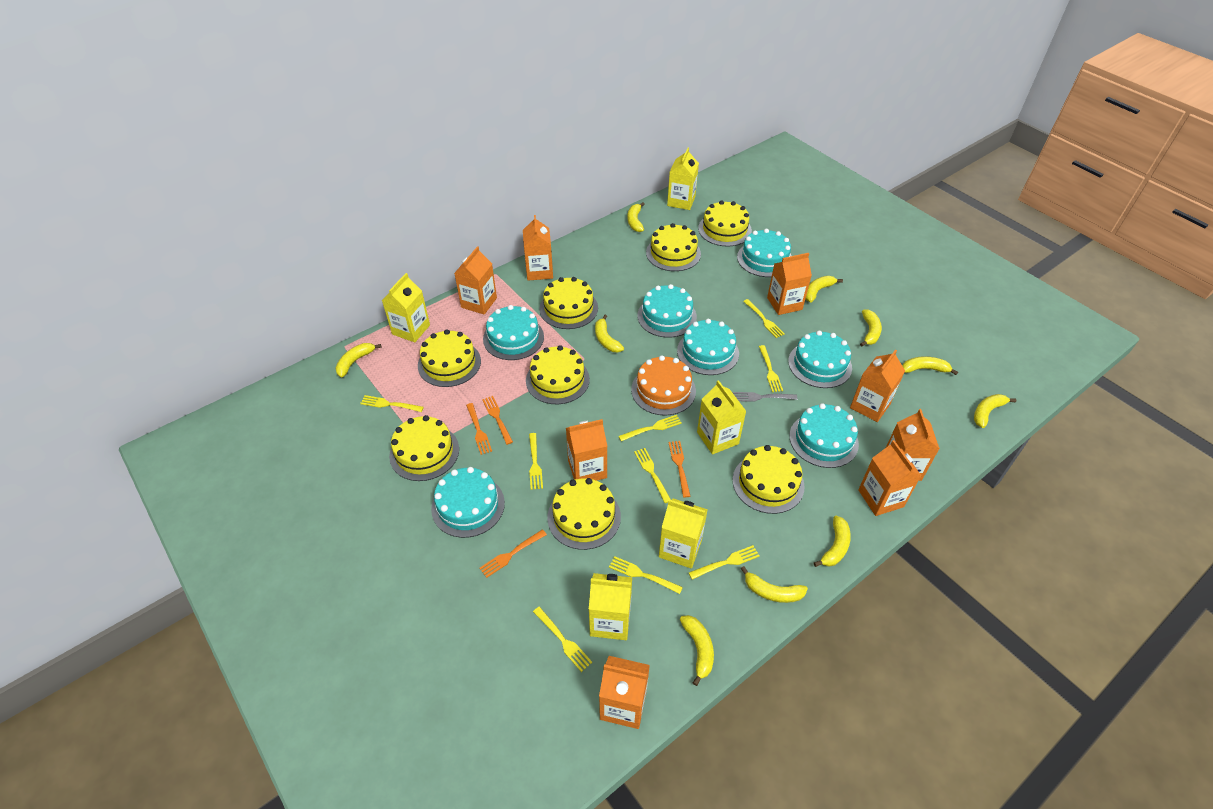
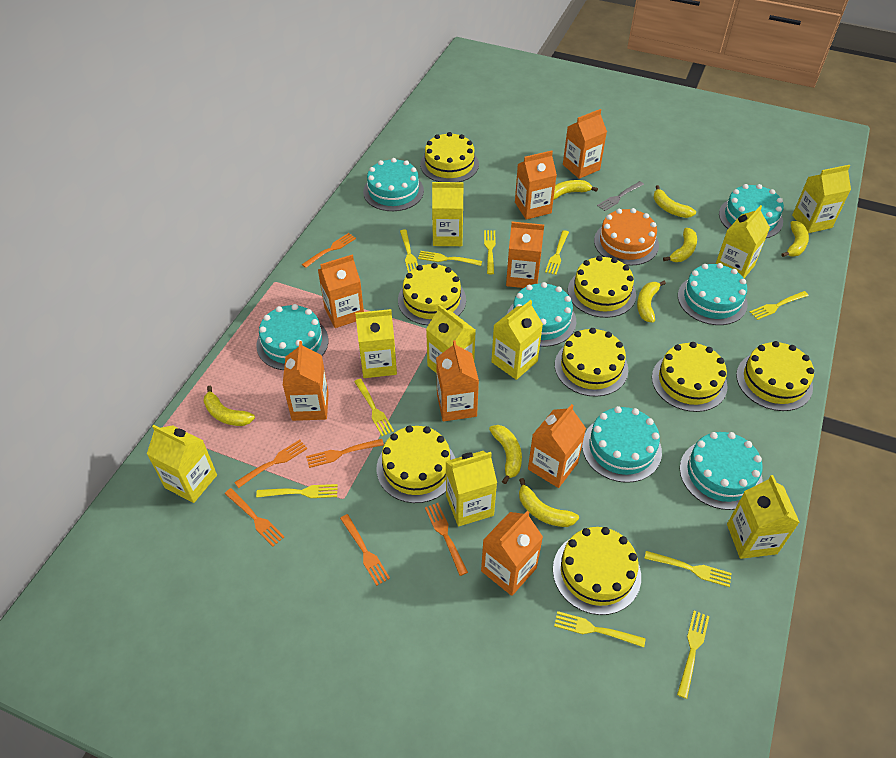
orange fork: 4 -> 6
yellow banana: 10 -> 8
yellow carton: 5 -> 9
yellow fork: 9 -> 10

